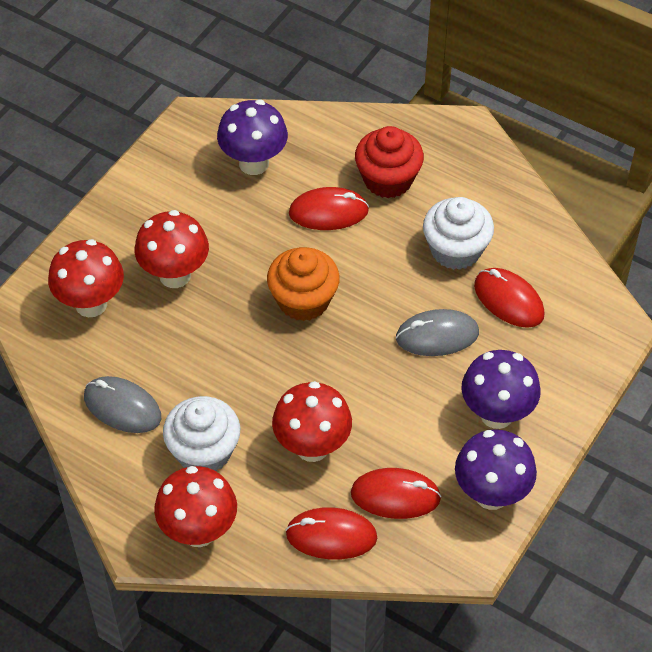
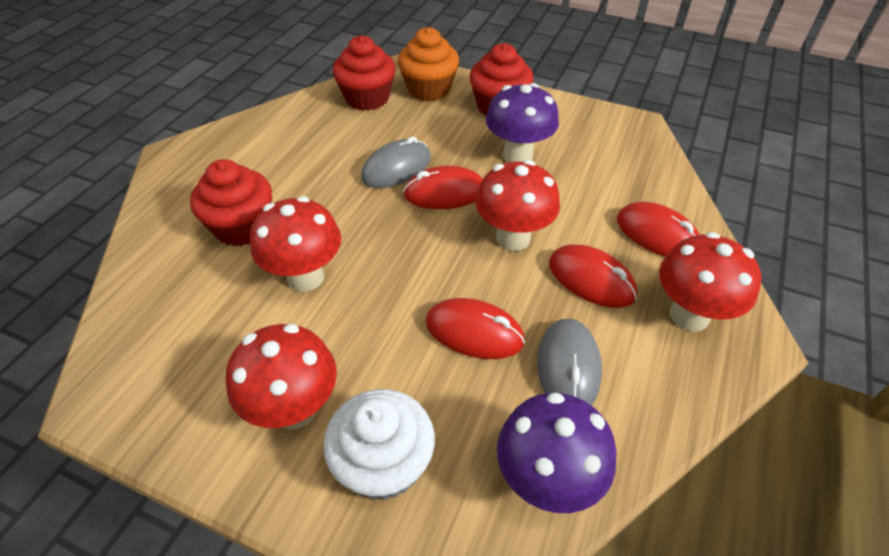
purple mushroom: 3 -> 2
red cupcake: 1 -> 3
white cupcake: 2 -> 1

